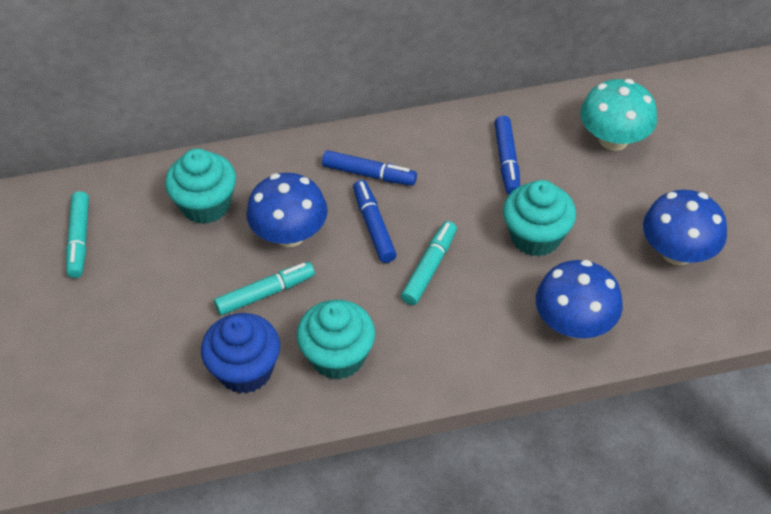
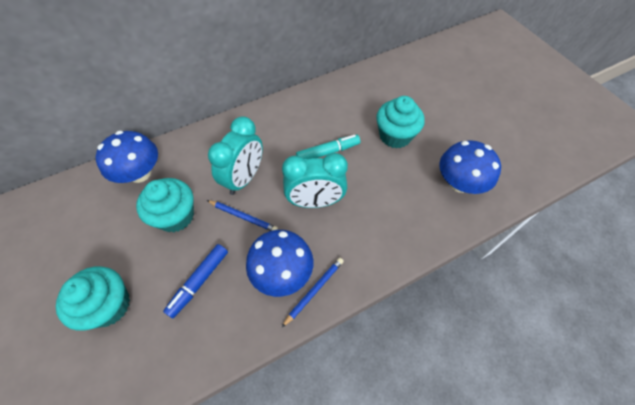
blue cupcake: 1 -> 0
blue marker: 3 -> 1
blue pencil: 0 -> 2
turquoise clock: 0 -> 2
turquoise marker: 3 -> 1
turquoise mushroom: 1 -> 0

